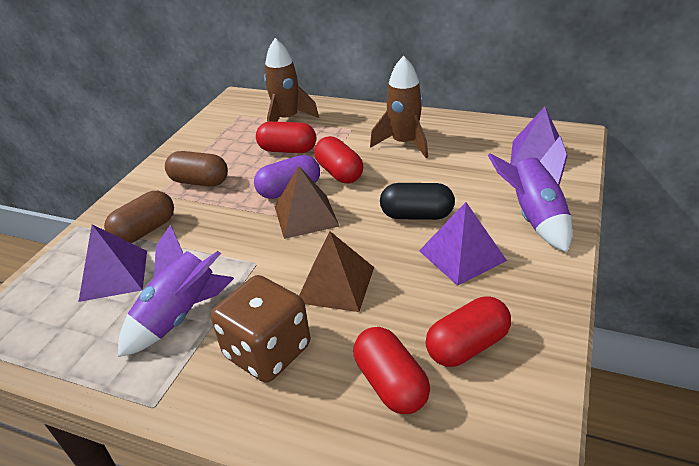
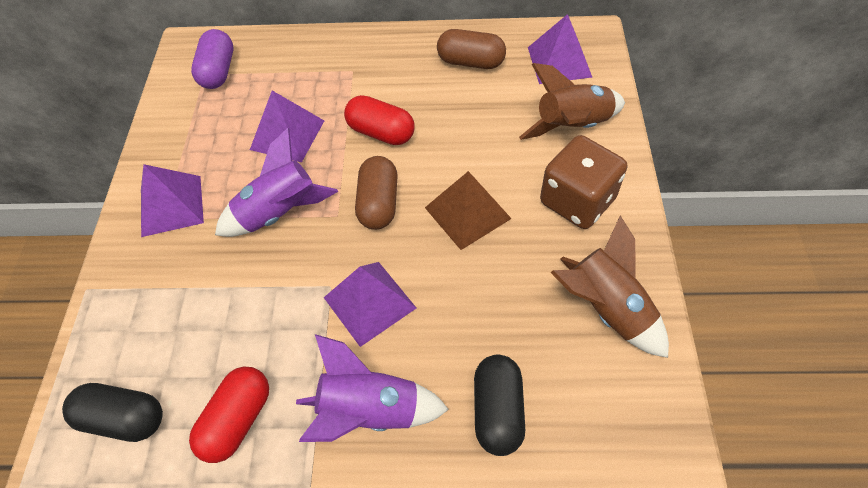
black capsule: 1 -> 2
brown pyramid: 2 -> 1
purple pyramid: 3 -> 4
red capsule: 4 -> 2

